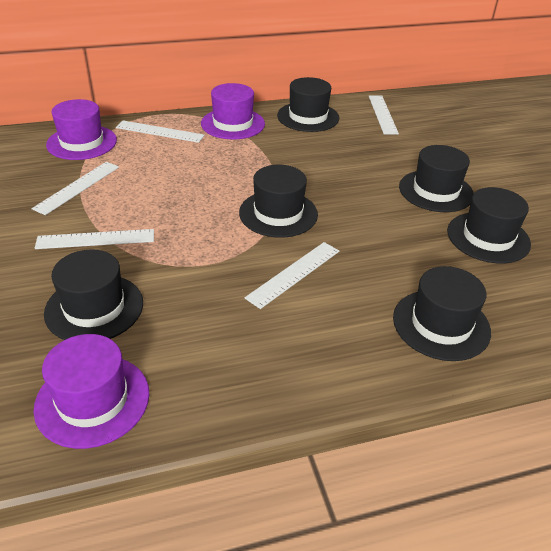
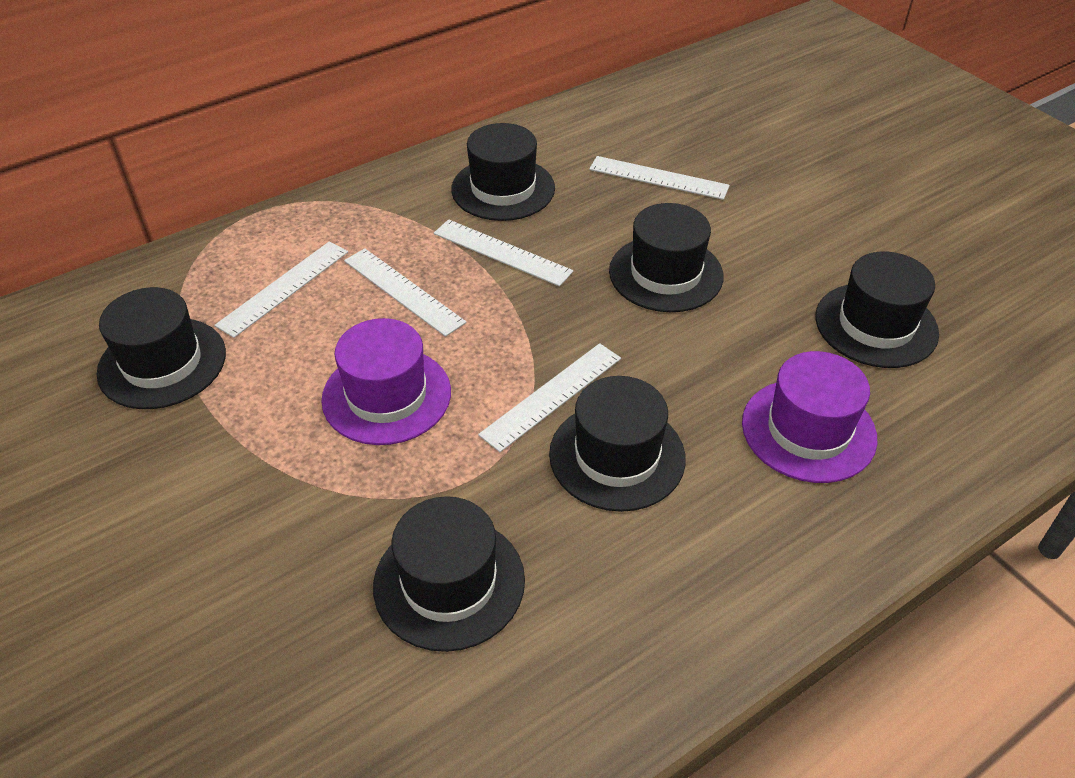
purple hat: 3 -> 2

